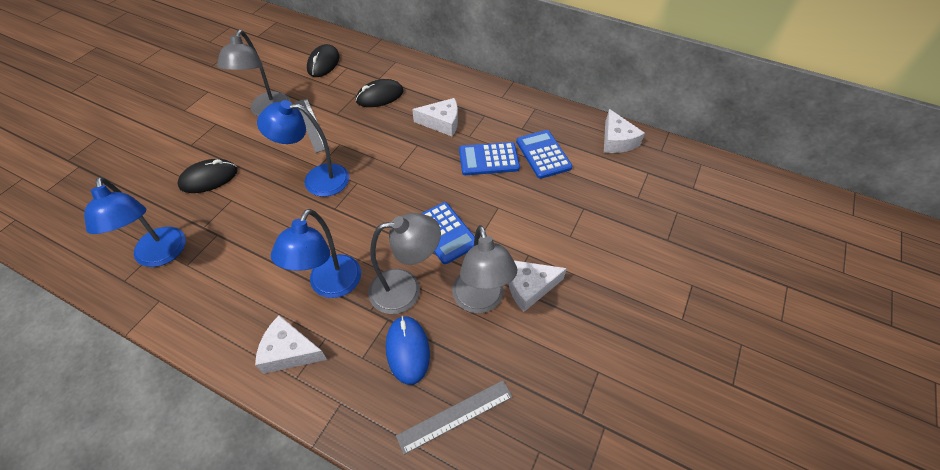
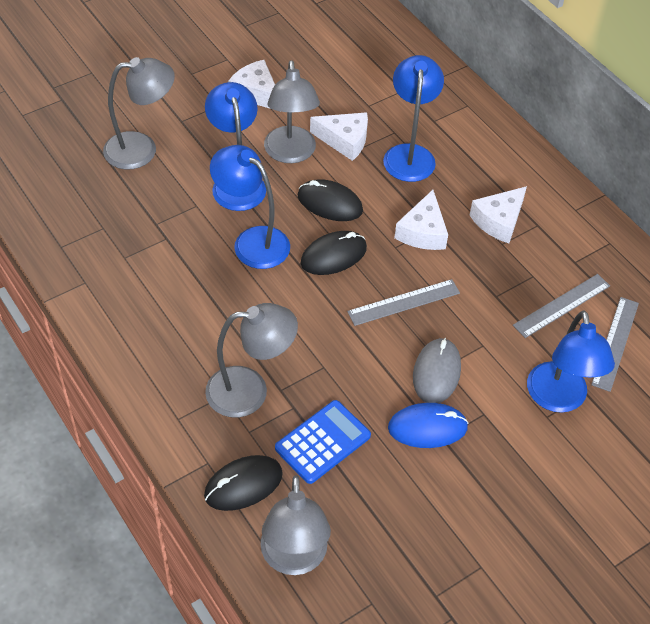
blue calculator: 3 -> 1
blue lamp: 3 -> 4
grey lamp: 3 -> 4
grey mouse: 0 -> 1
grey ruler: 2 -> 3

